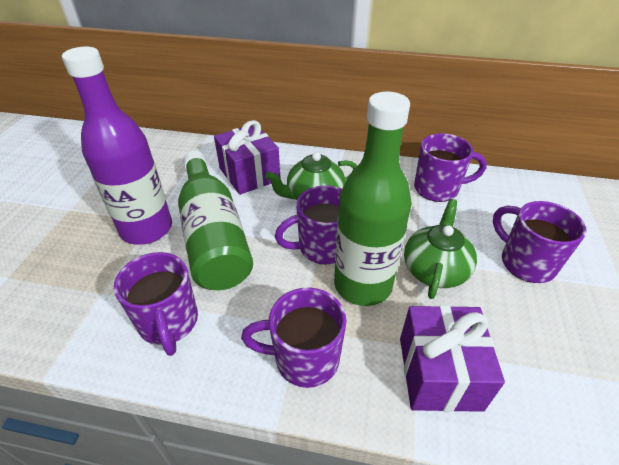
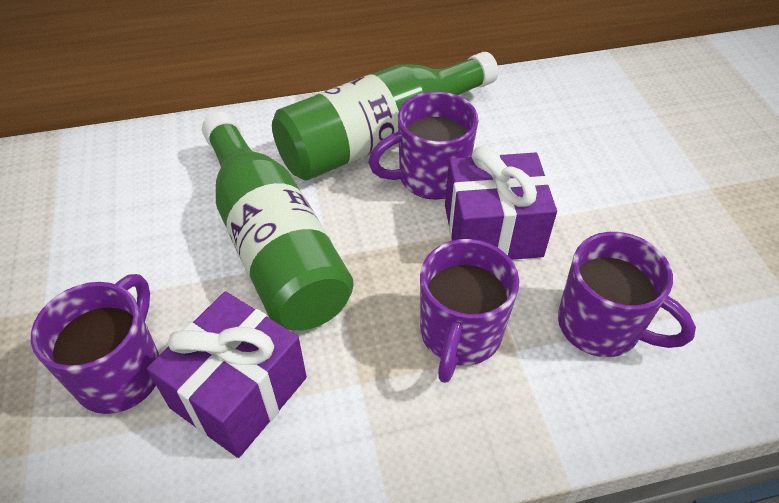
green teapot: 2 -> 0
purple bottle: 1 -> 0
purple mug: 5 -> 4

